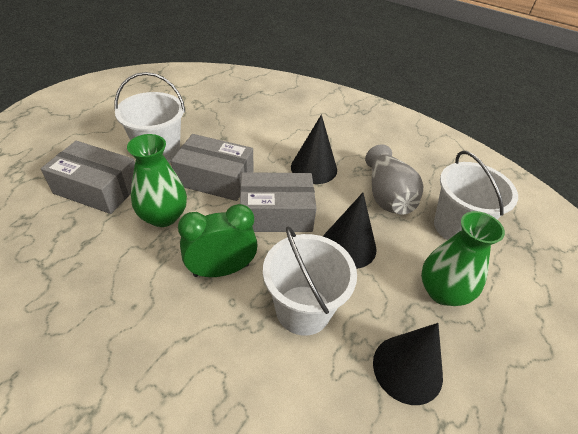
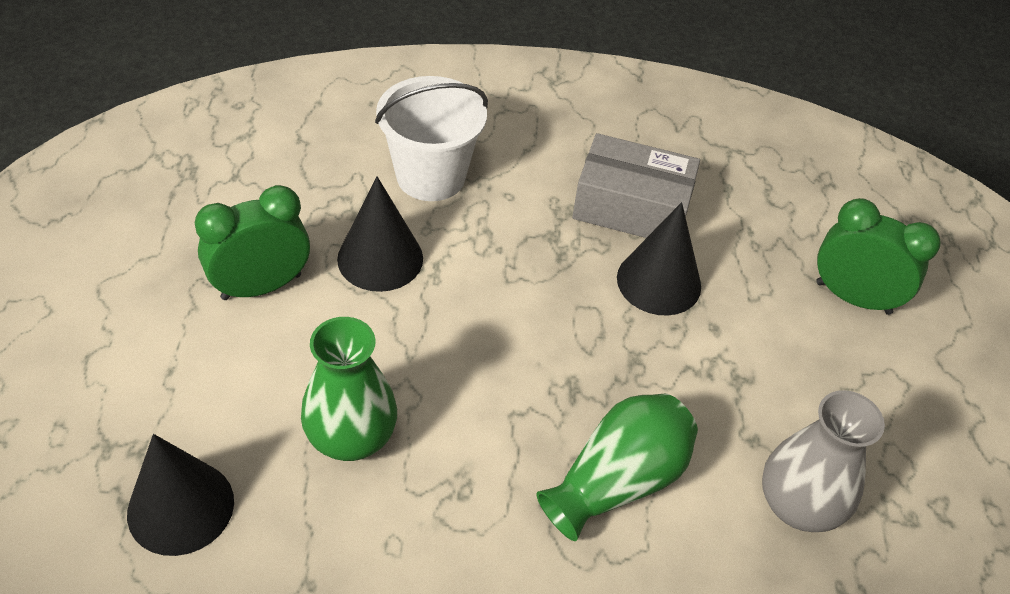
green clock: 1 -> 2
grey box: 3 -> 1
white bucket: 3 -> 1

